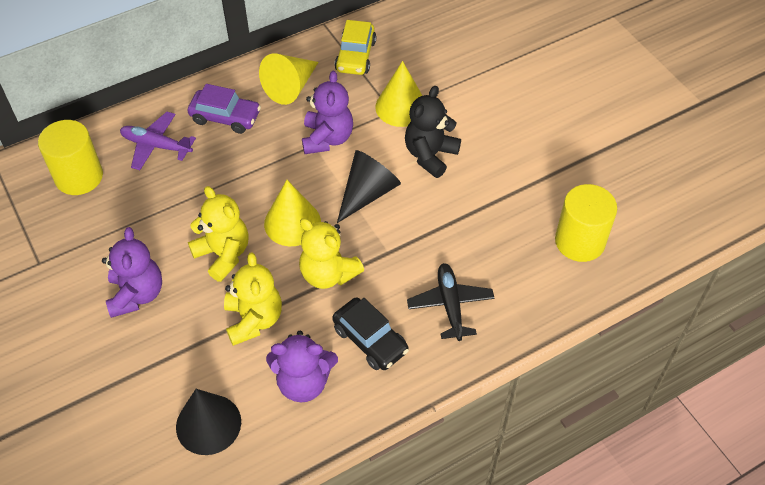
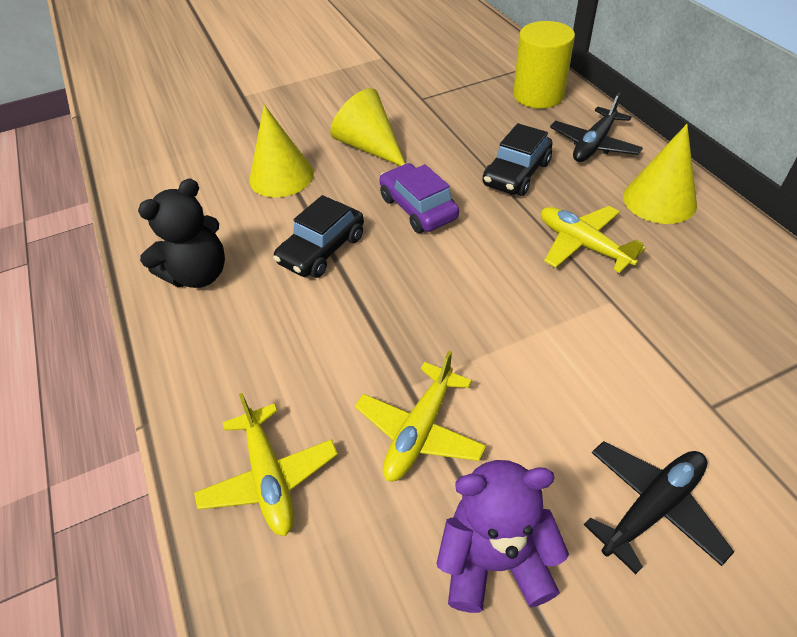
black car: 1 -> 2
black cone: 2 -> 0
black plane: 1 -> 2
purple plane: 1 -> 0
purple teddy bear: 3 -> 1
yellow car: 1 -> 0
yellow cylinder: 2 -> 1
yellow plane: 0 -> 3
yellow teddy bear: 3 -> 0

